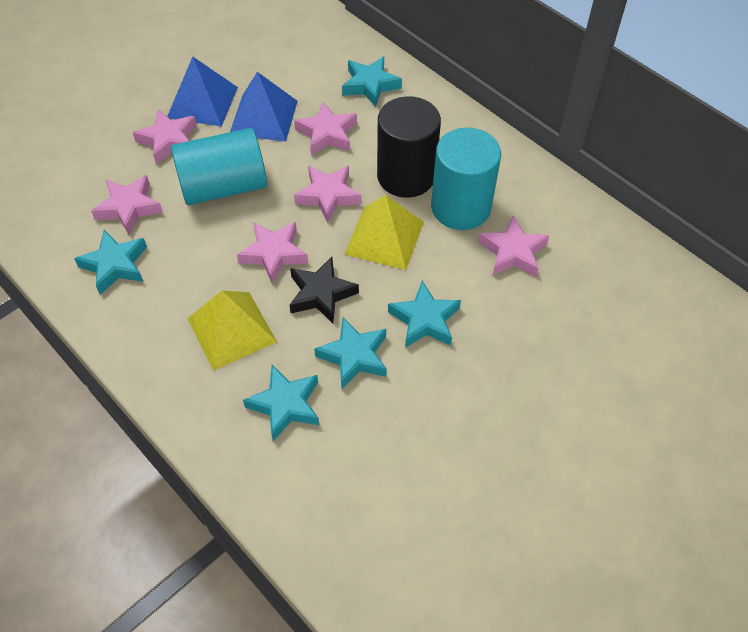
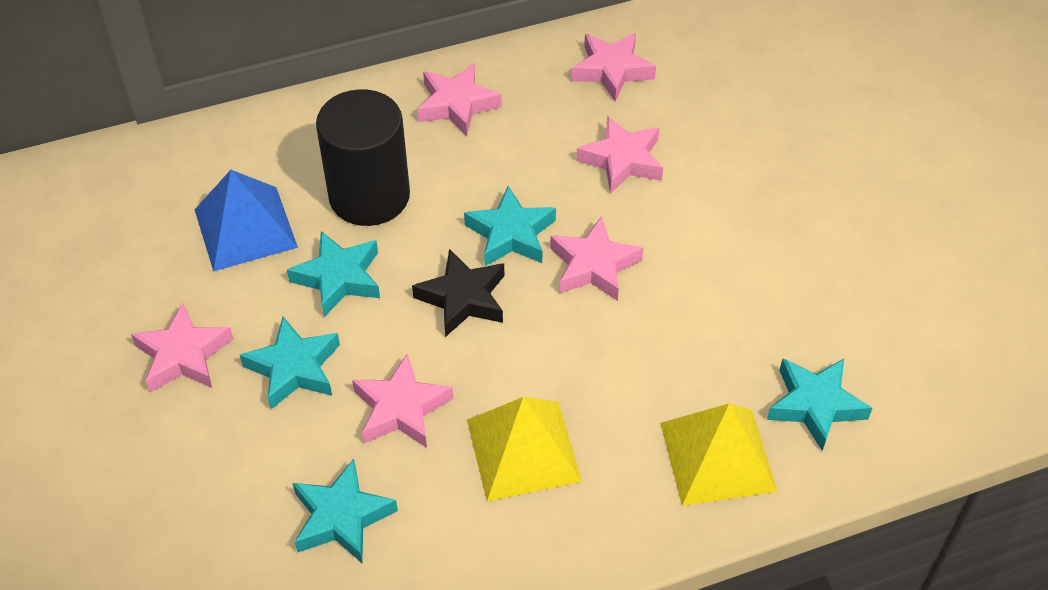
blue pyramid: 2 -> 1
turquoise cylinder: 2 -> 0

